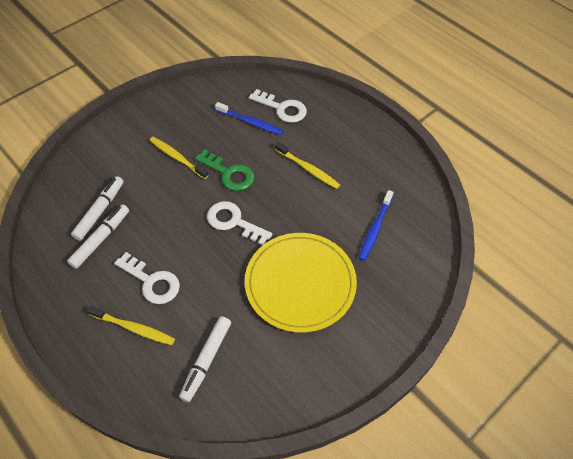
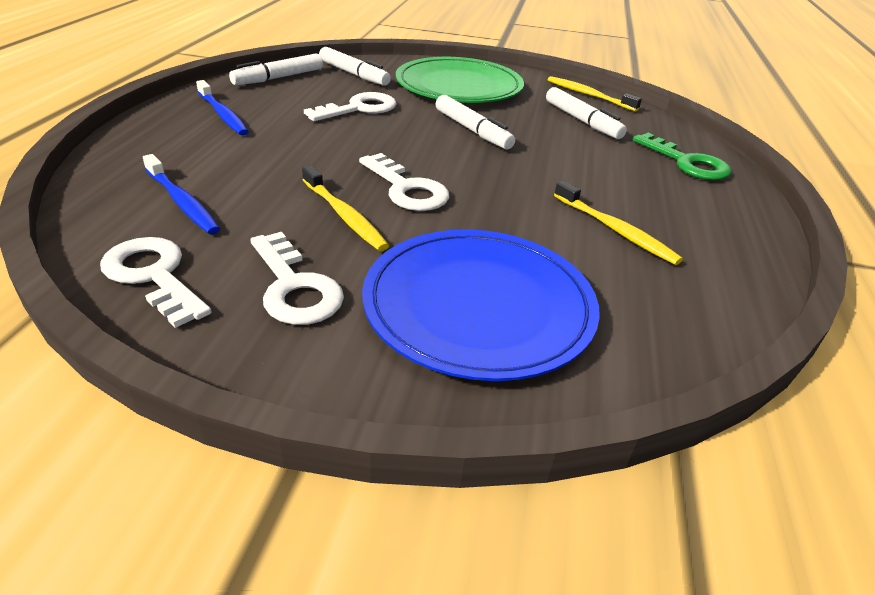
blue plate: 0 -> 1
green plate: 0 -> 1
white key: 3 -> 4
white marker: 3 -> 4
yellow plate: 1 -> 0

